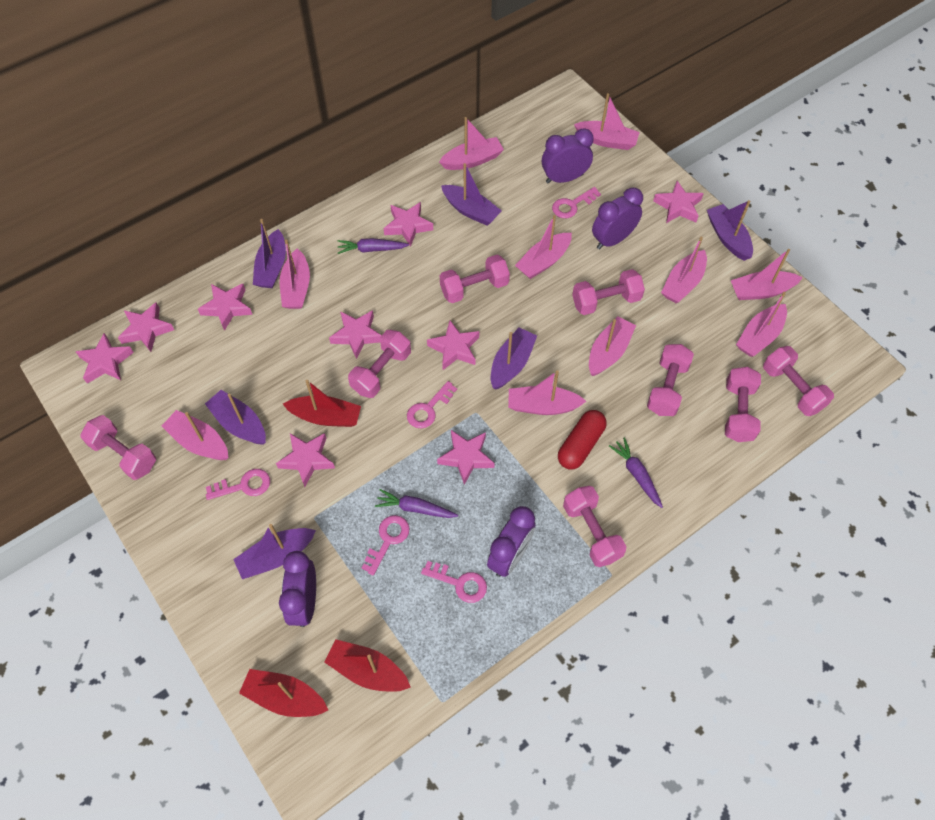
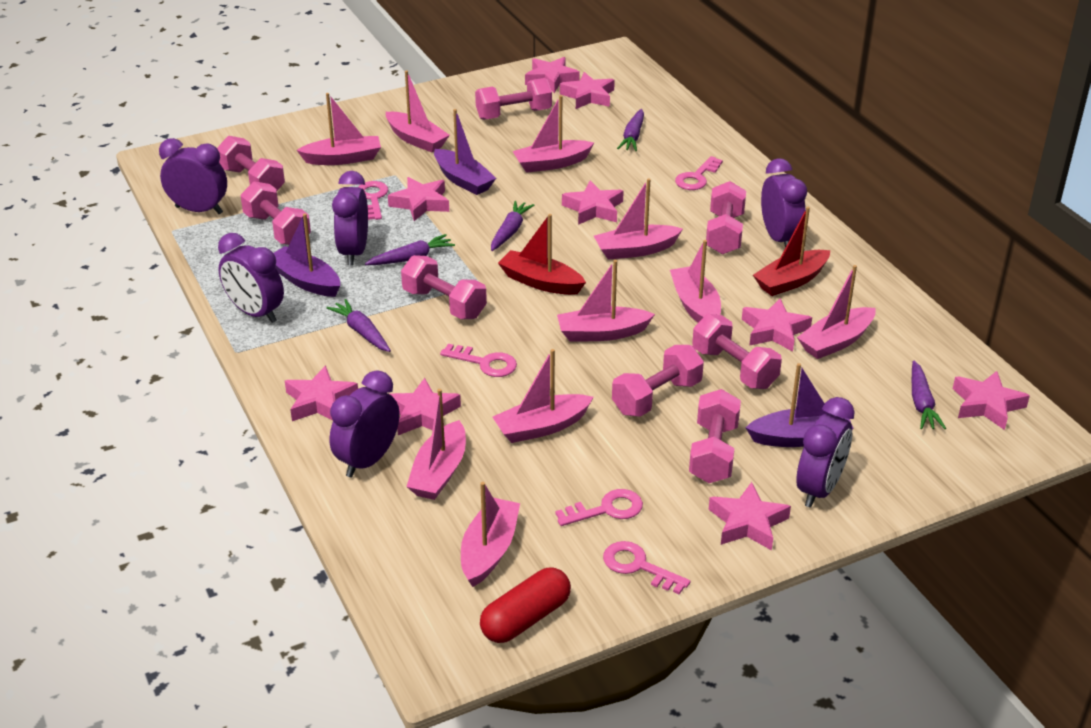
purple boat: 6 -> 3
purple carrot: 3 -> 5
purple clock: 4 -> 6
red boat: 3 -> 2

